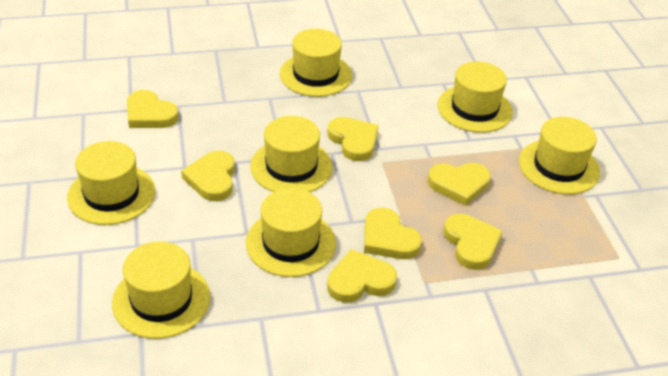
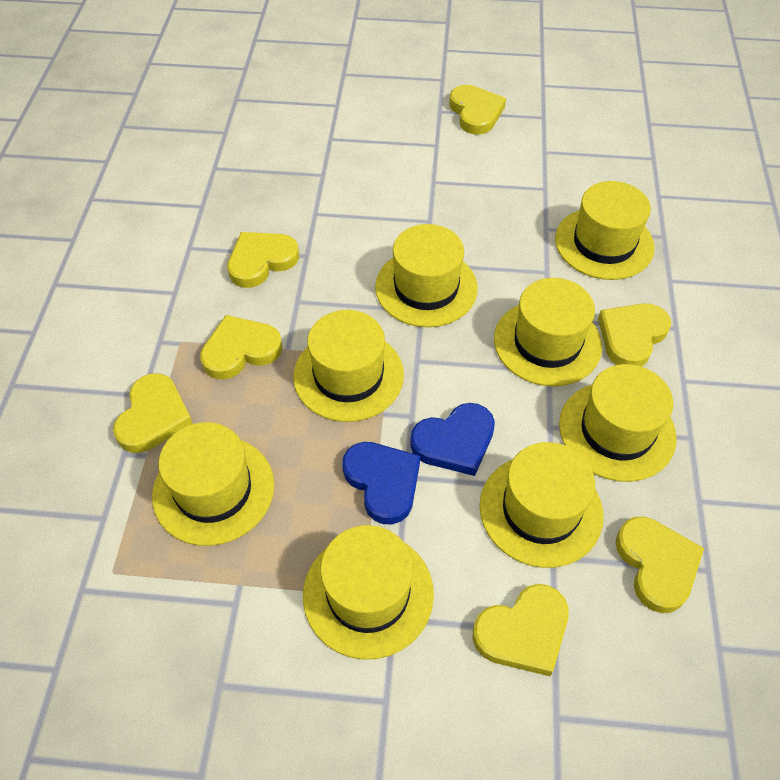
blue heart: 0 -> 2
yellow hat: 7 -> 8

